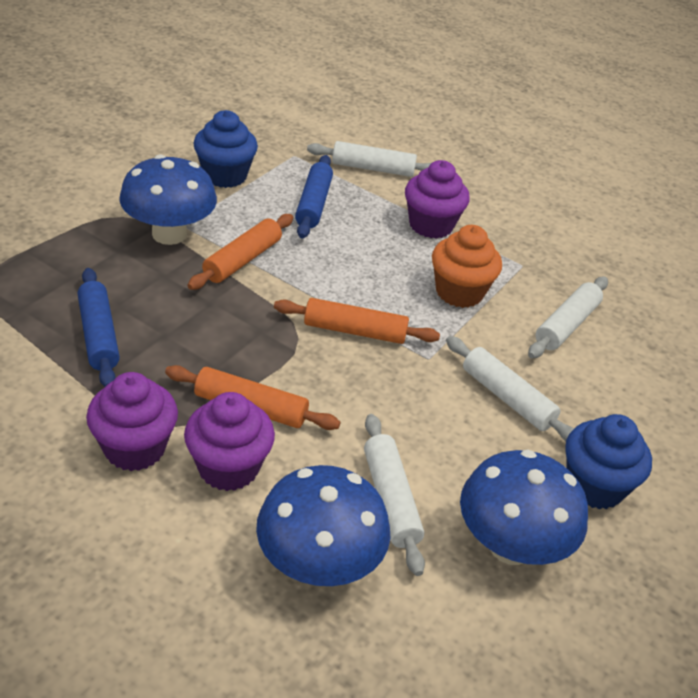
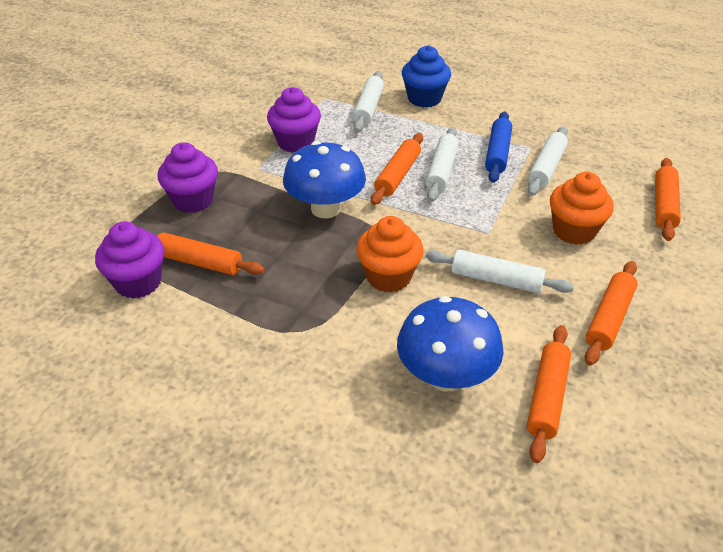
blue cupcake: 2 -> 1
blue mushroom: 3 -> 2
blue rolling pin: 2 -> 1
orange cupcake: 1 -> 2
orange rolling pin: 3 -> 5

